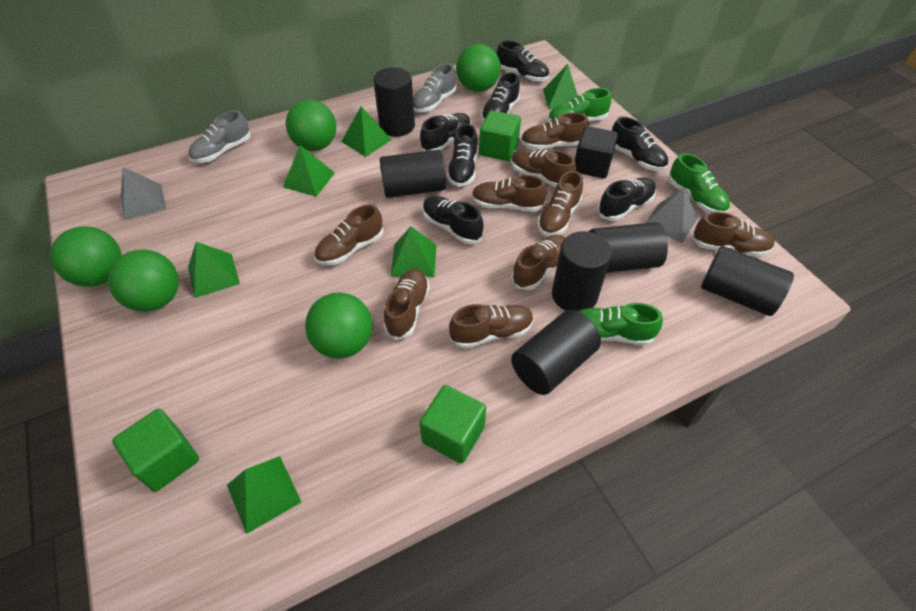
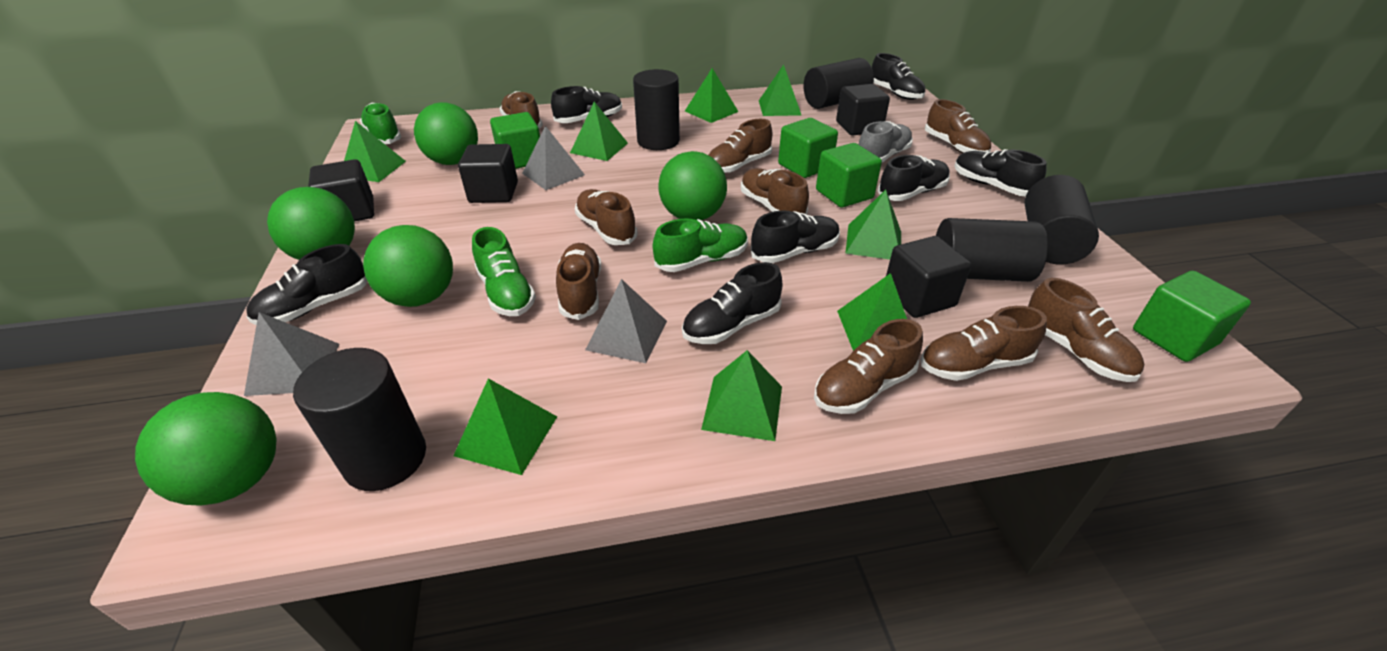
black cube: 1 -> 4
black cylinder: 6 -> 5
green cube: 3 -> 4
green pyramid: 6 -> 8
grey pyramid: 2 -> 3
grey shoe: 2 -> 1

